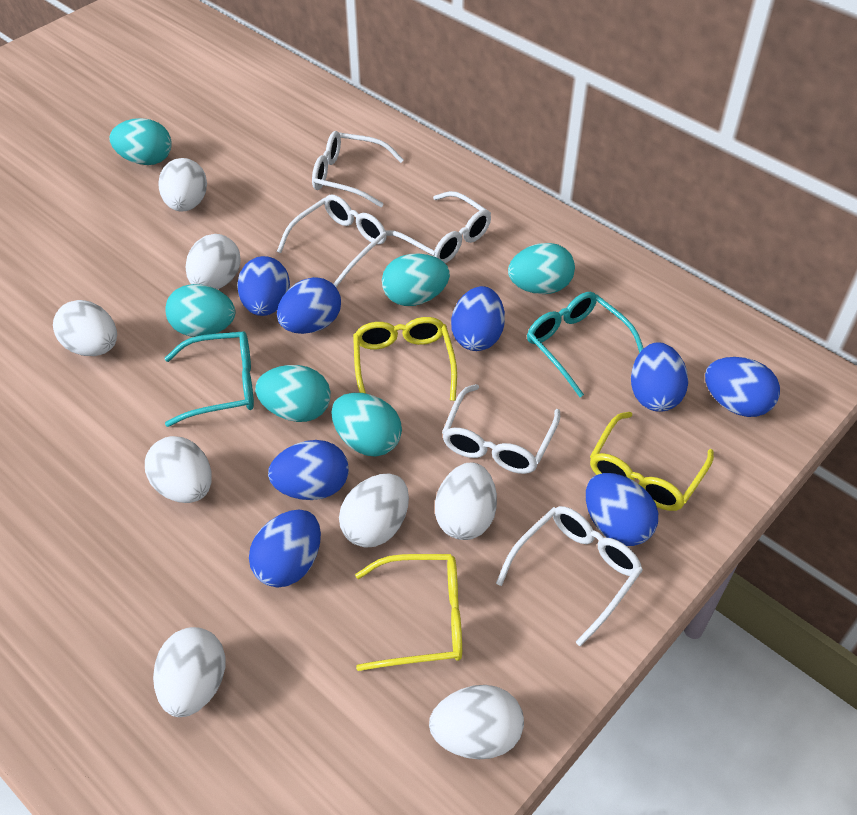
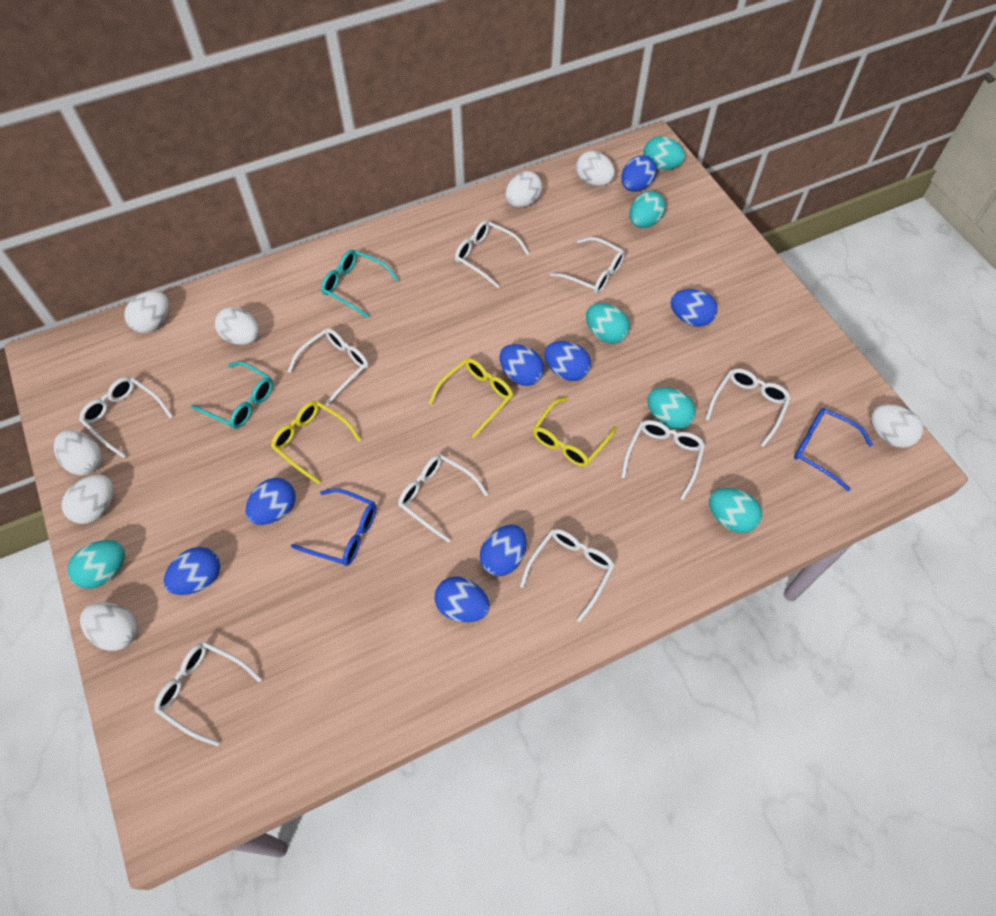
blue glasses: 0 -> 2
white glasses: 5 -> 9

